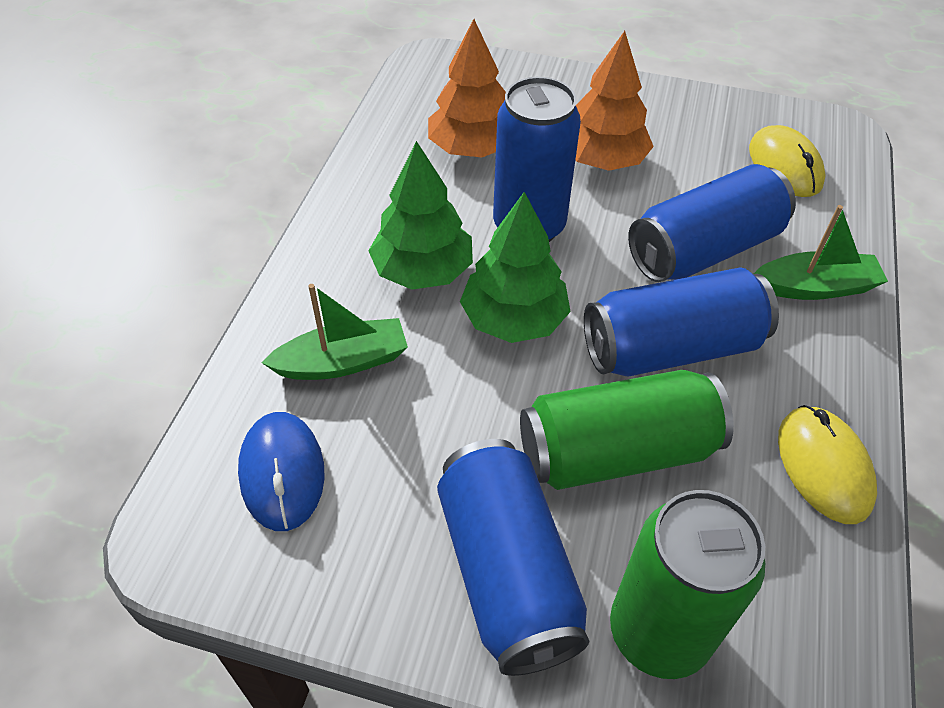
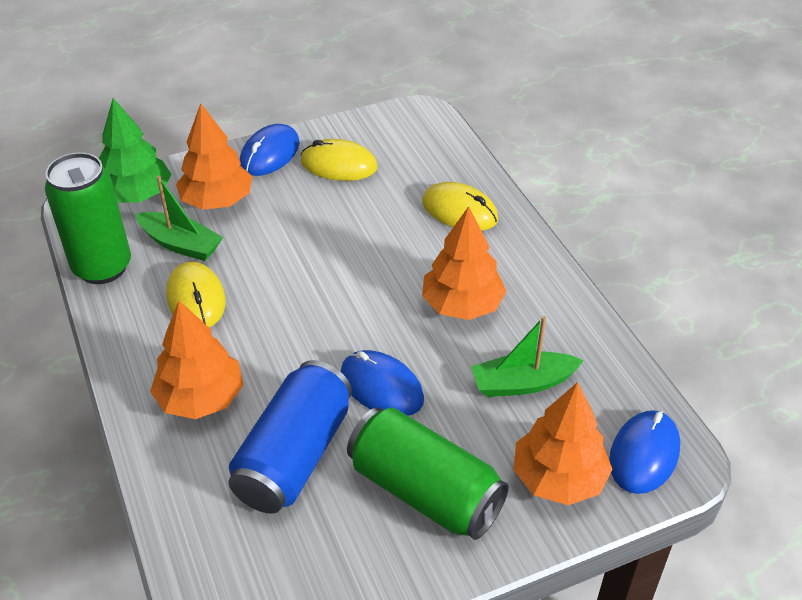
blue can: 4 -> 1
blue mouse: 1 -> 3
green tree: 2 -> 1
orange tree: 2 -> 4
yellow mouse: 2 -> 3

